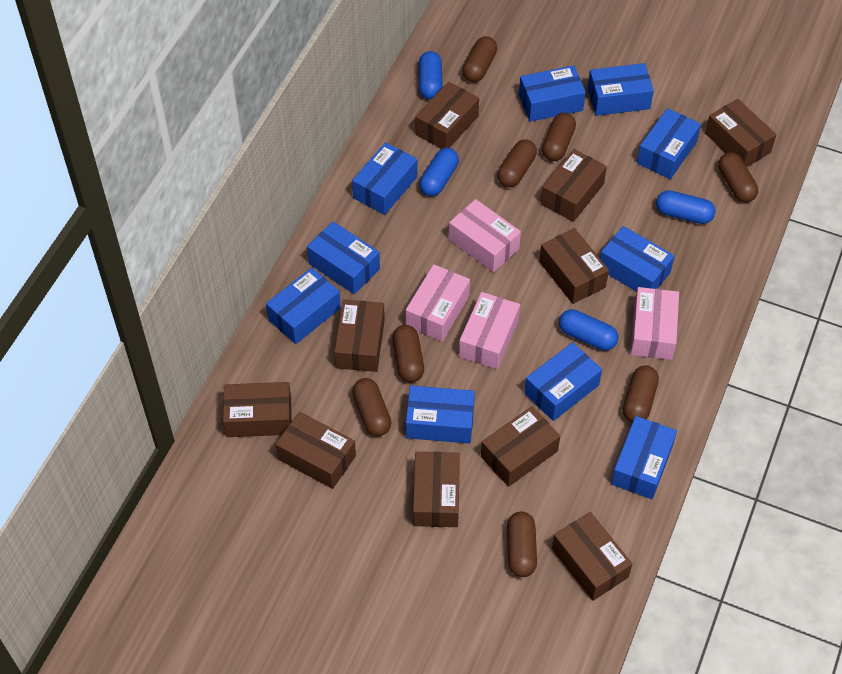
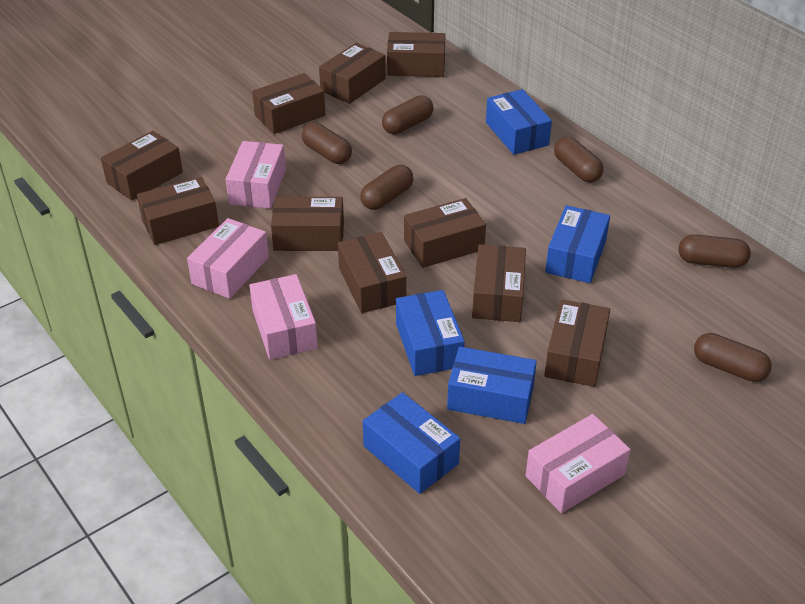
blue box: 10 -> 5
blue capsule: 4 -> 0
brown capsule: 8 -> 6

